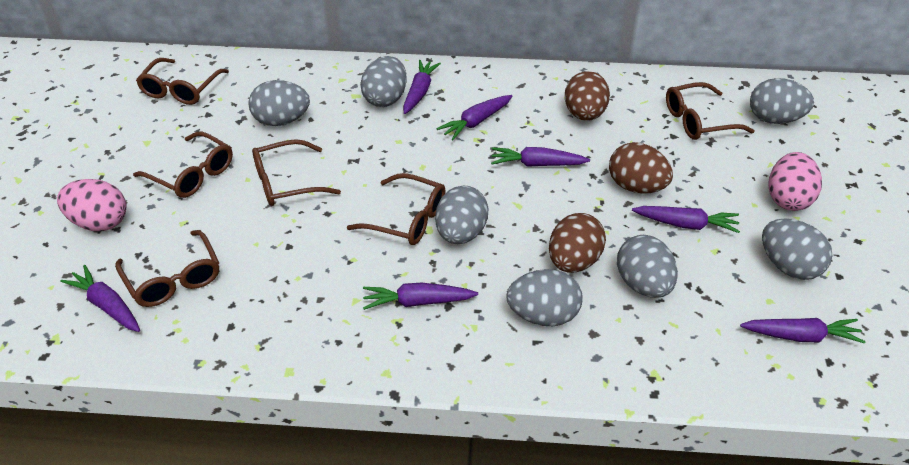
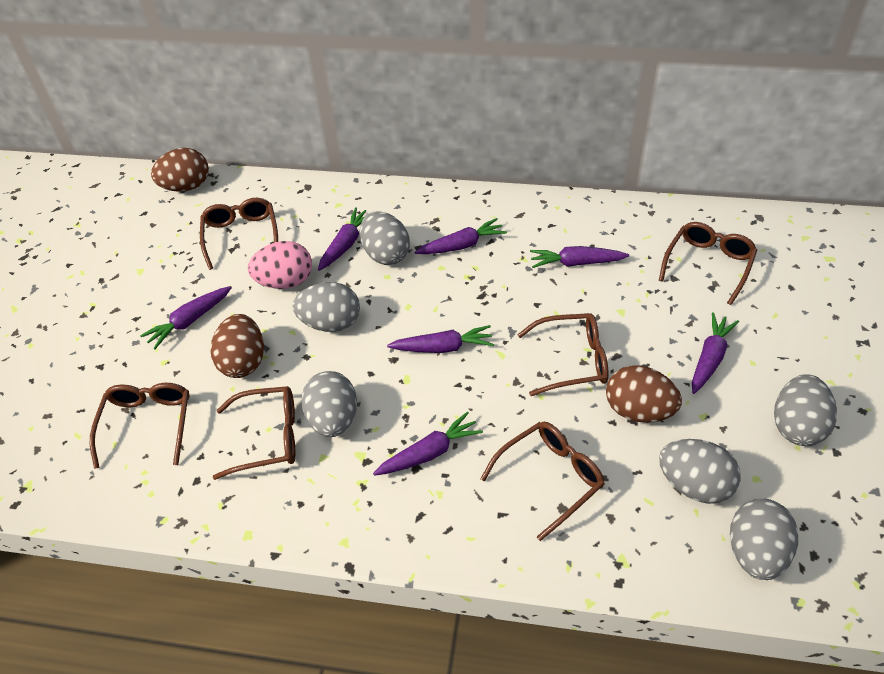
grey egg: 7 -> 6
pink egg: 2 -> 1

